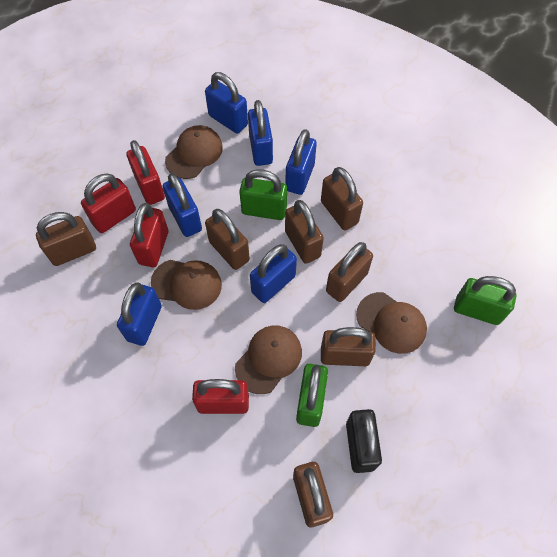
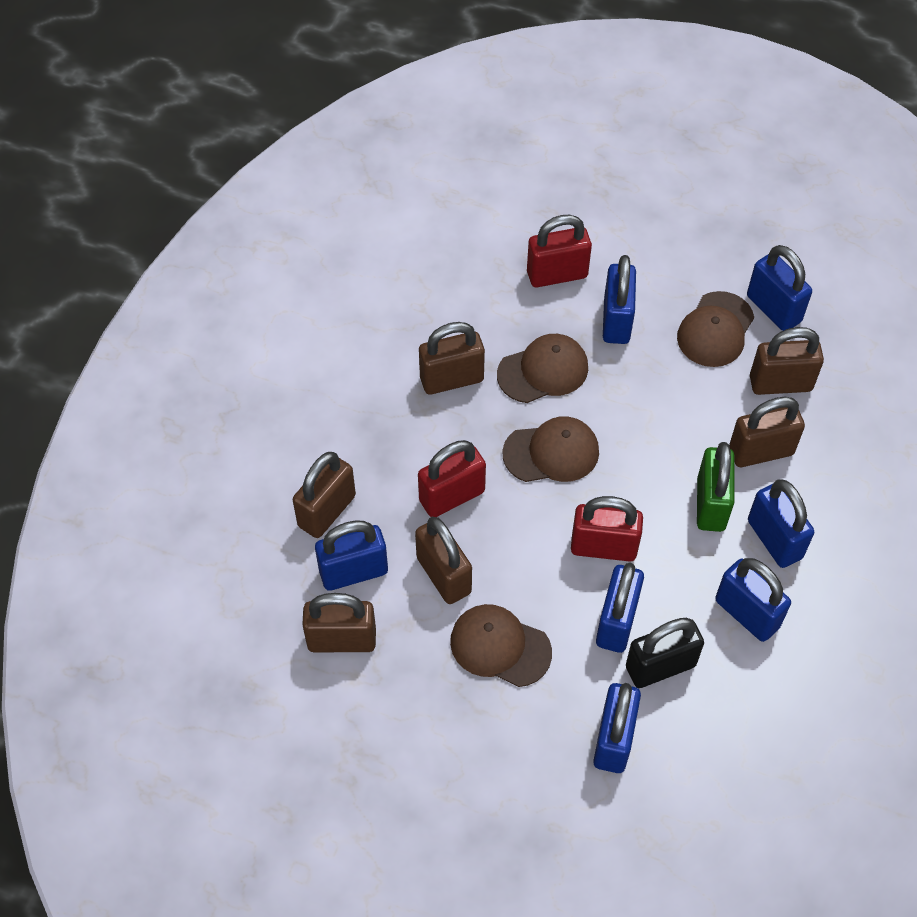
blue padlock: 6 -> 7
brown padlock: 7 -> 6
green padlock: 3 -> 1
red padlock: 4 -> 3

